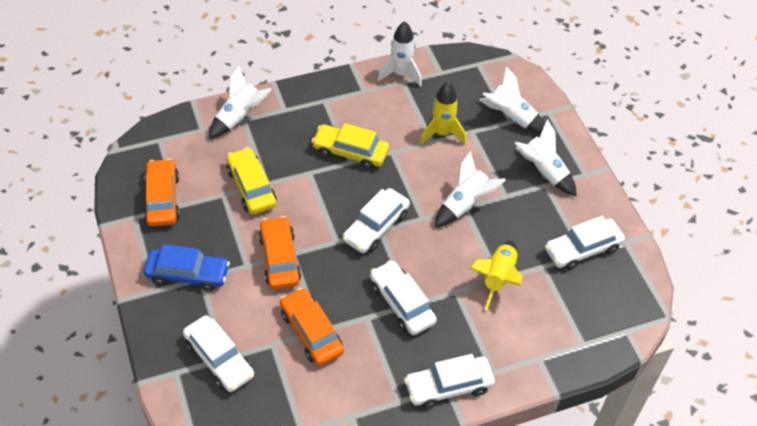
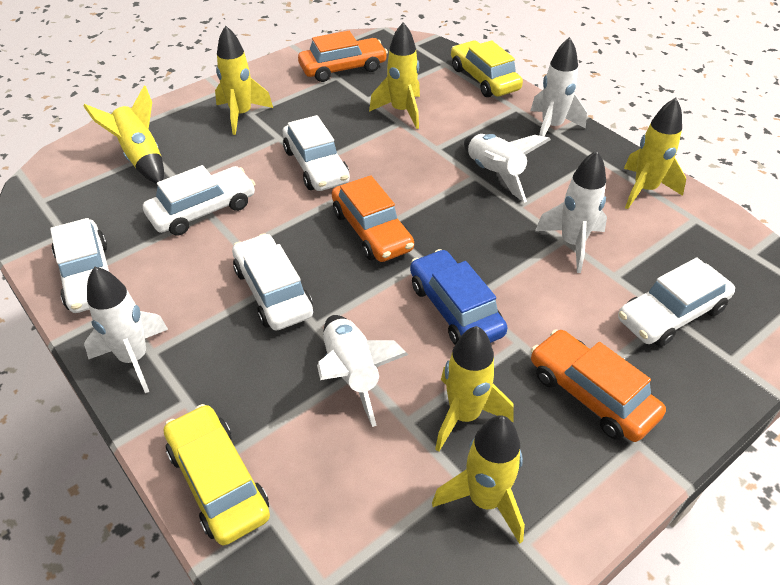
yellow rocket: 2 -> 6

